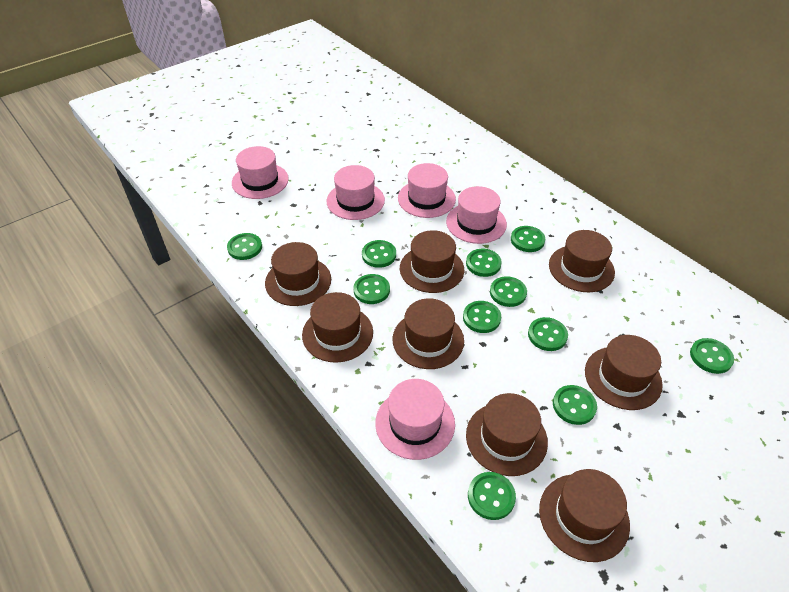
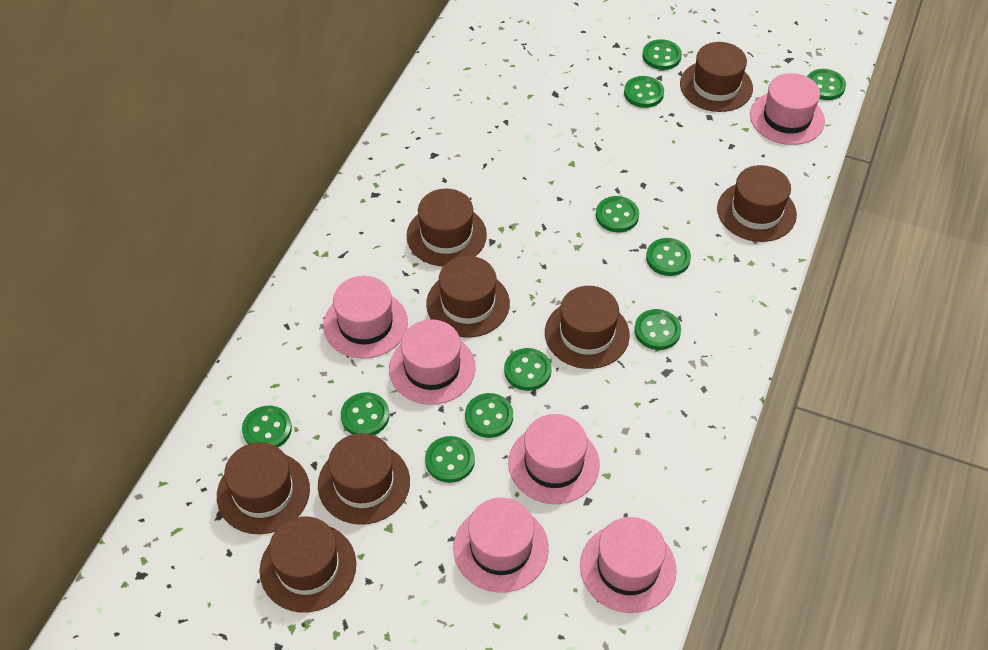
pink hat: 5 -> 6

